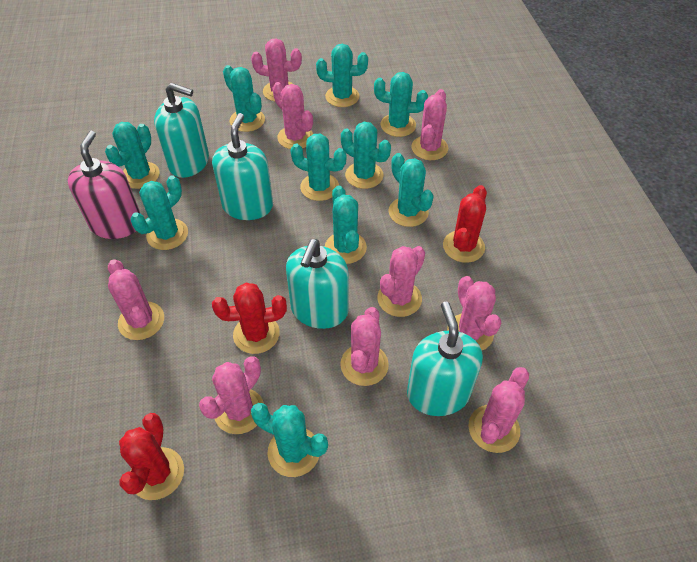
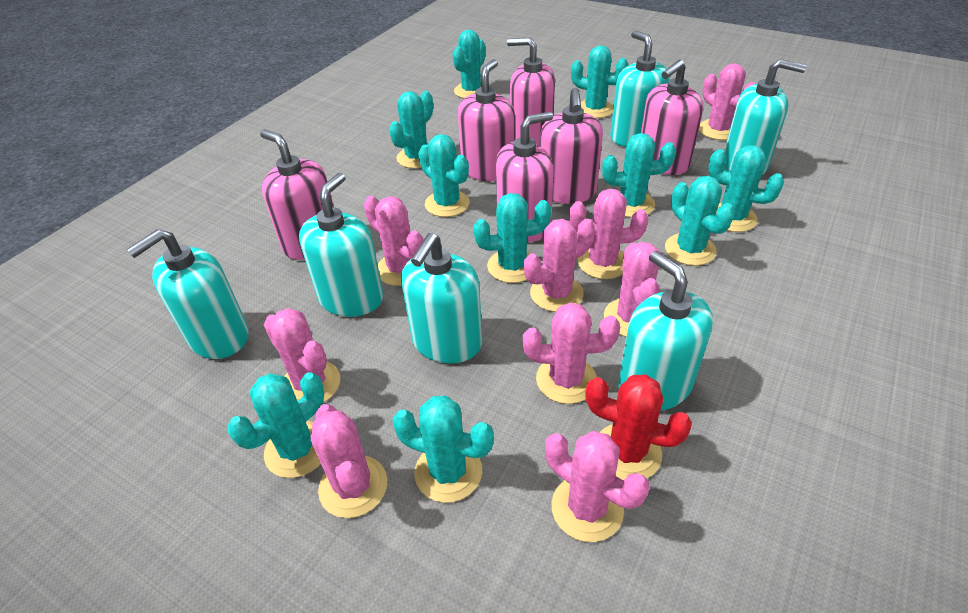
pink soap dispenser: 1 -> 6
red cactus: 3 -> 1
turquoise soap dispenser: 4 -> 6

